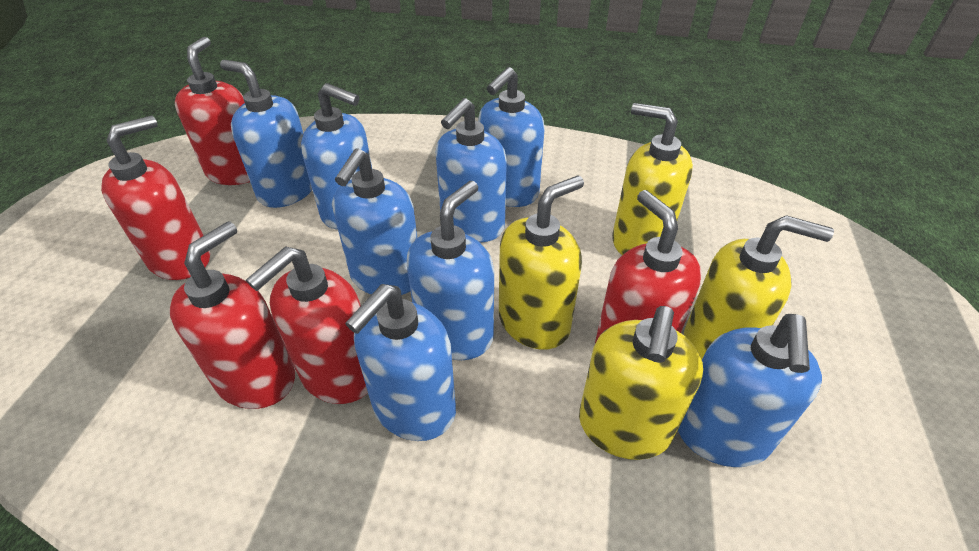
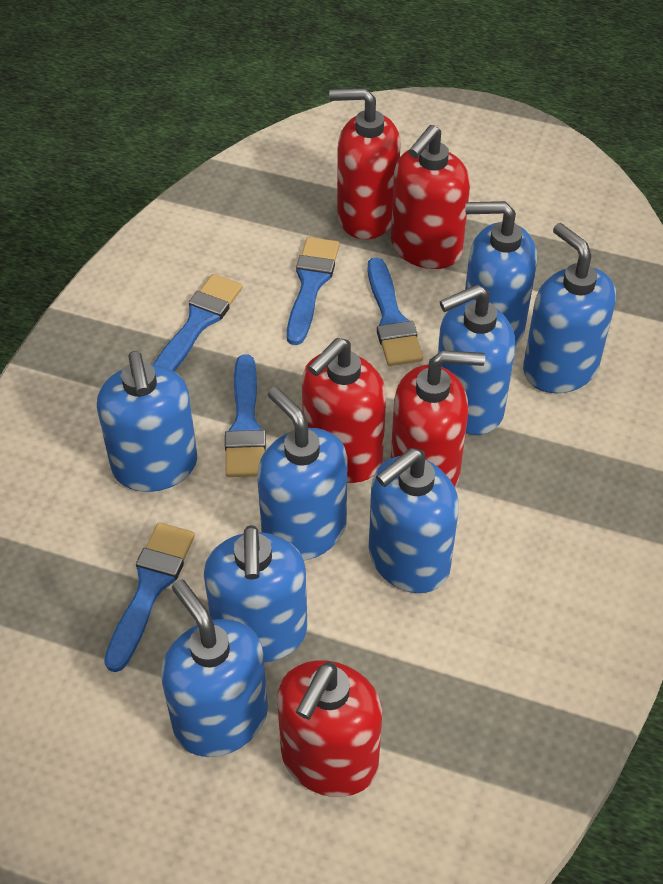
blue brush: 0 -> 5
yellow soap dispenser: 4 -> 0

